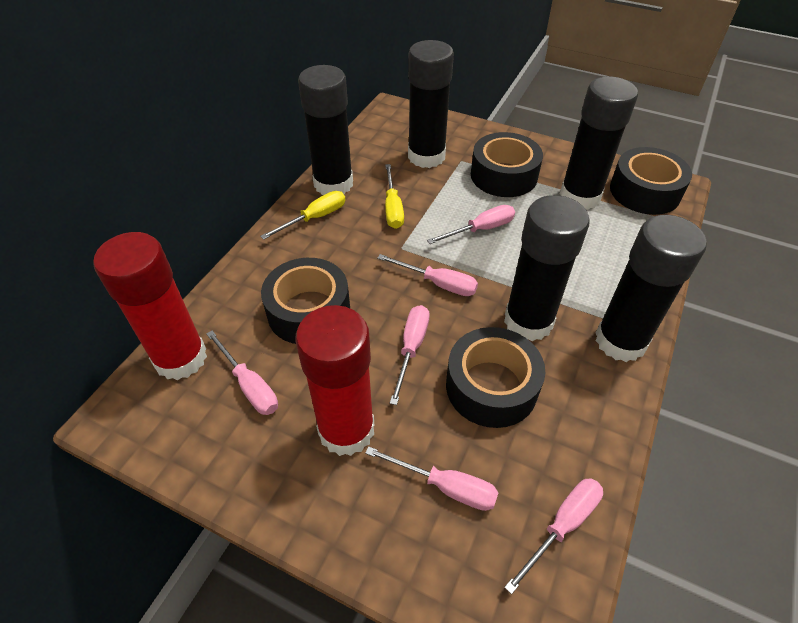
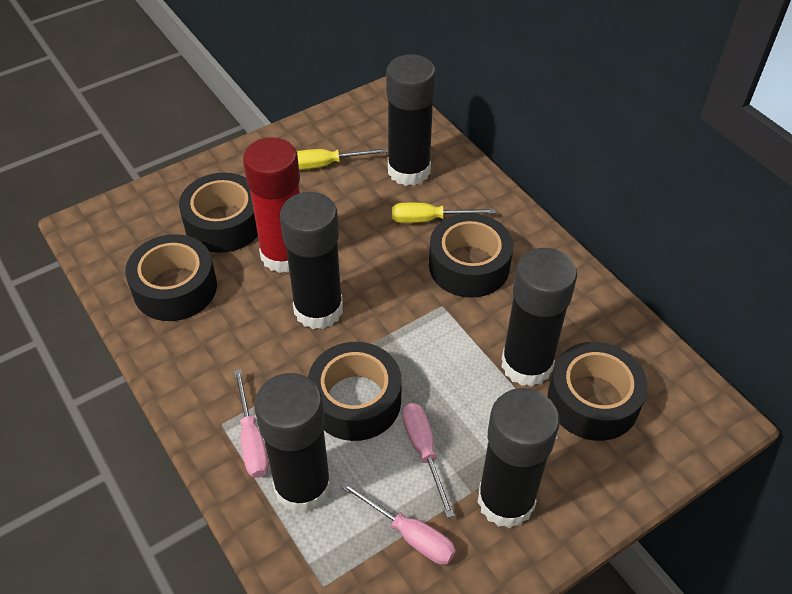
black tape: 4 -> 5
pink screwdriver: 6 -> 3
red glue stick: 2 -> 1

